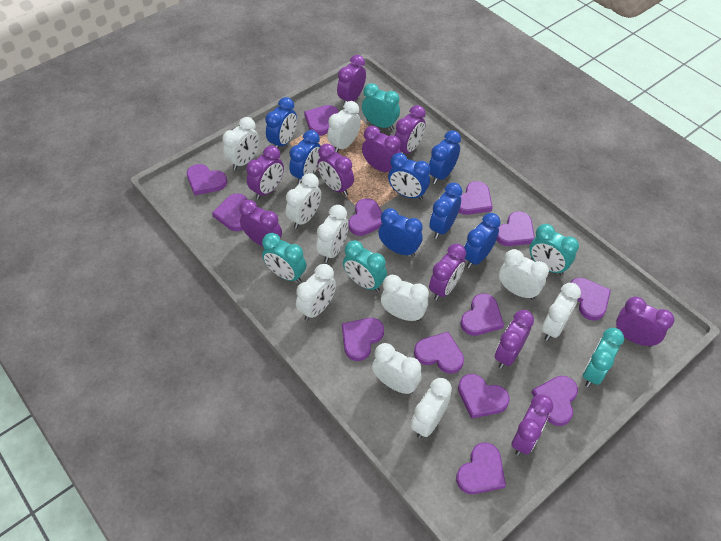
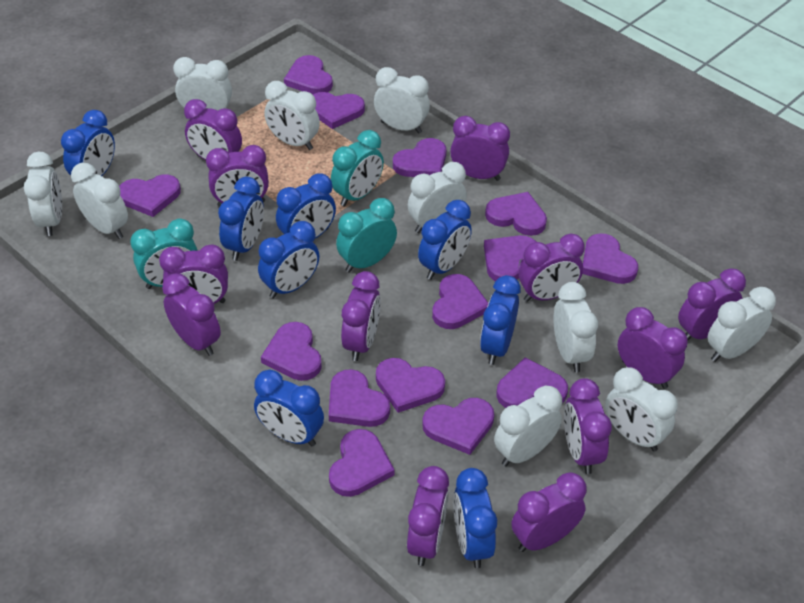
blue clock: 7 -> 8
purple clock: 10 -> 12
purple heart: 13 -> 14
turquoise clock: 5 -> 3

